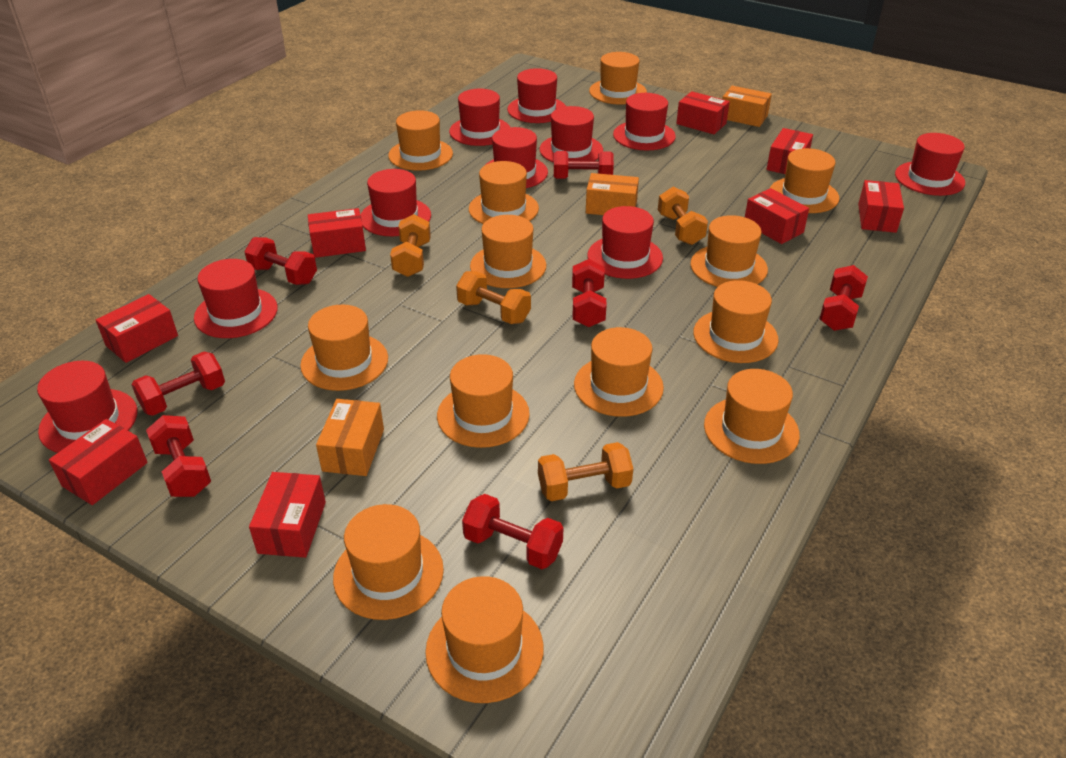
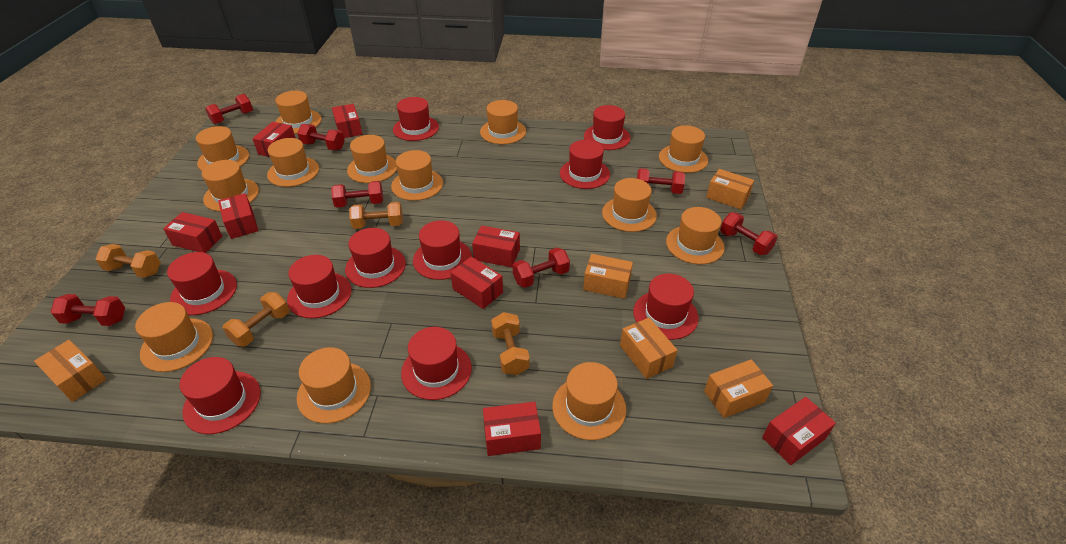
orange box: 3 -> 5

